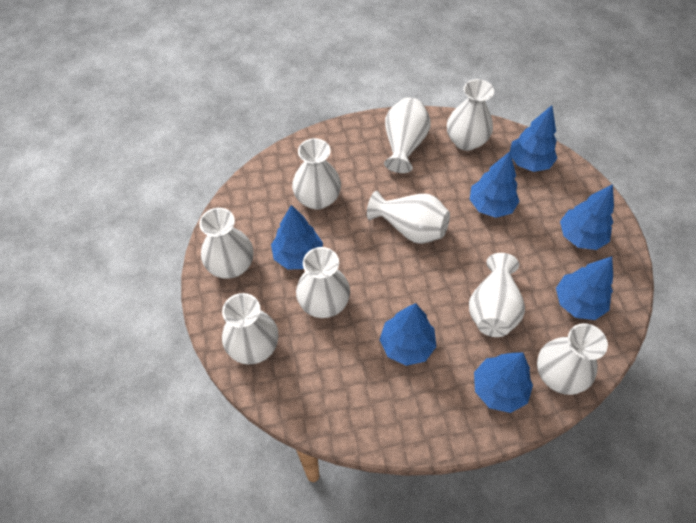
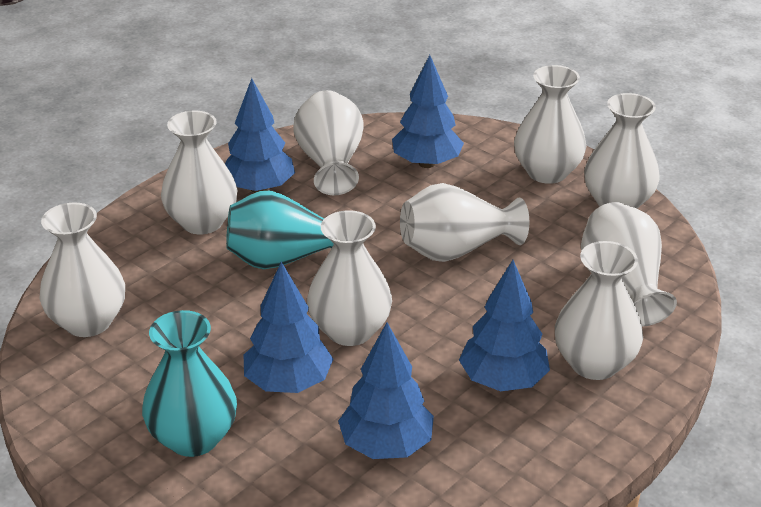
blue tree: 7 -> 5
turquoise vase: 0 -> 2

